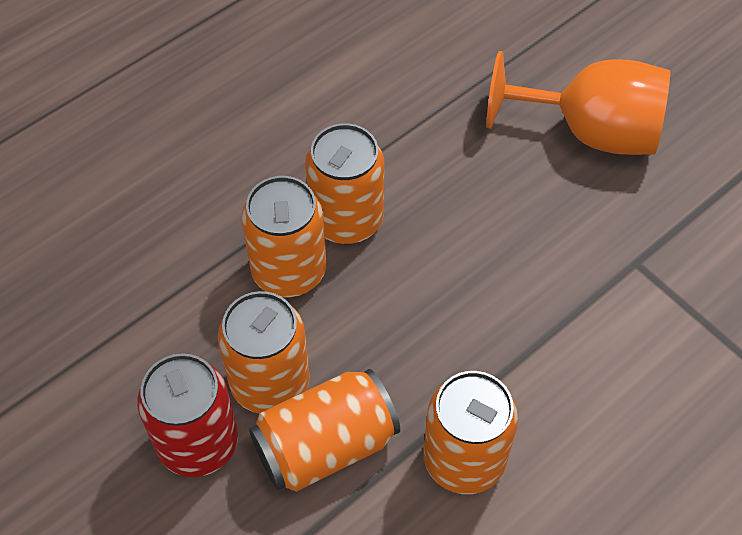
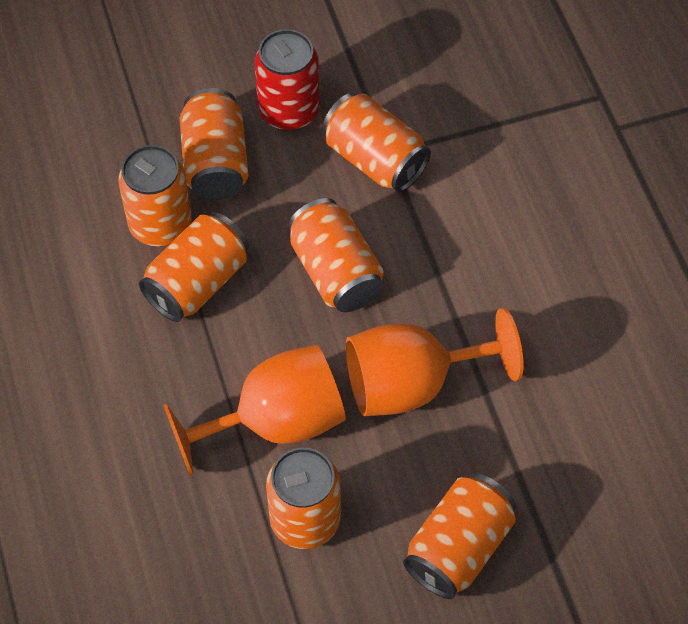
orange can: 5 -> 7
orange goblet: 1 -> 2

